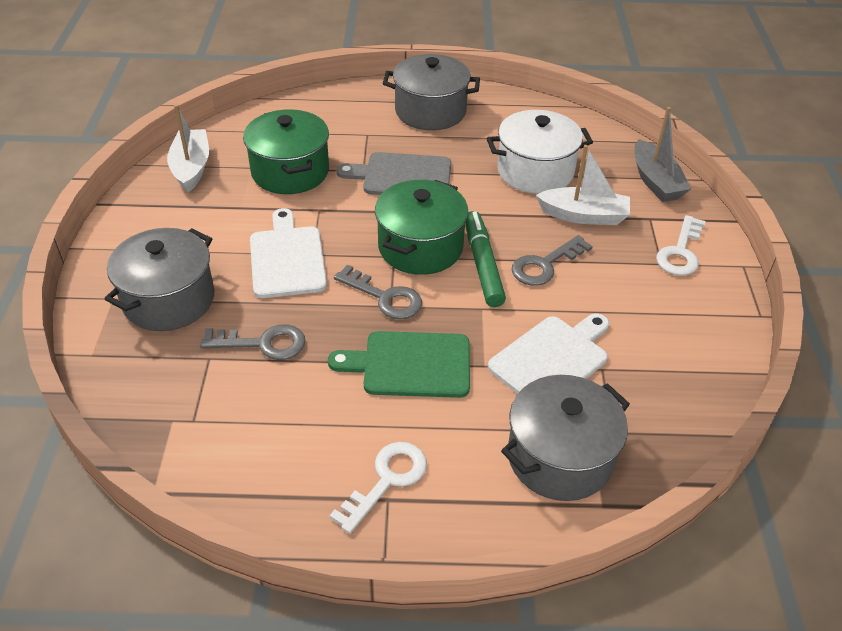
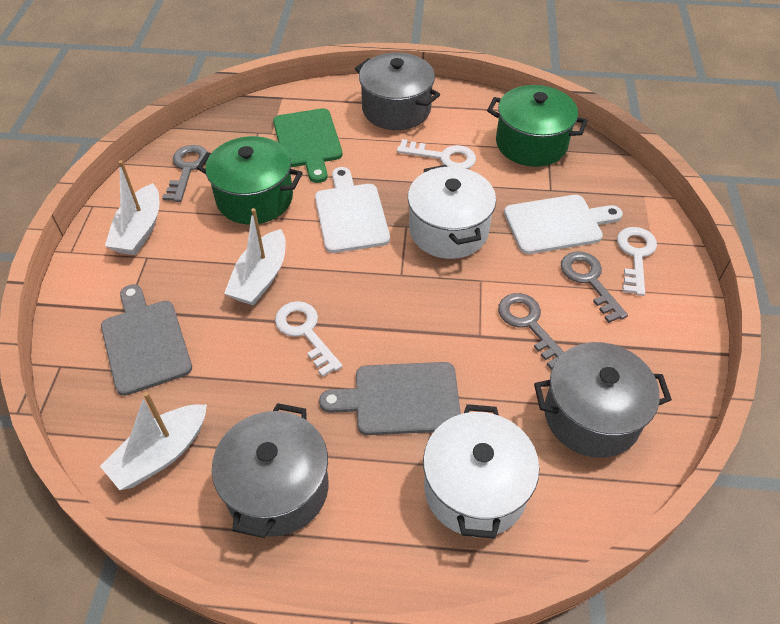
green marker: 1 -> 0
grey boat: 1 -> 0
grey cutting board: 1 -> 2
white boat: 2 -> 3
white key: 2 -> 3
white pot: 1 -> 2

